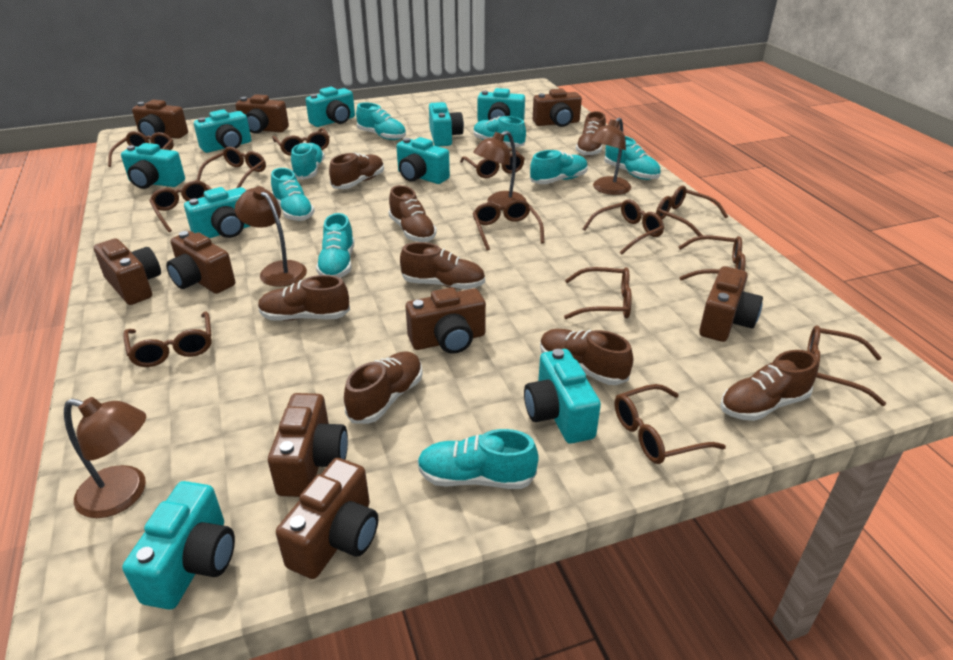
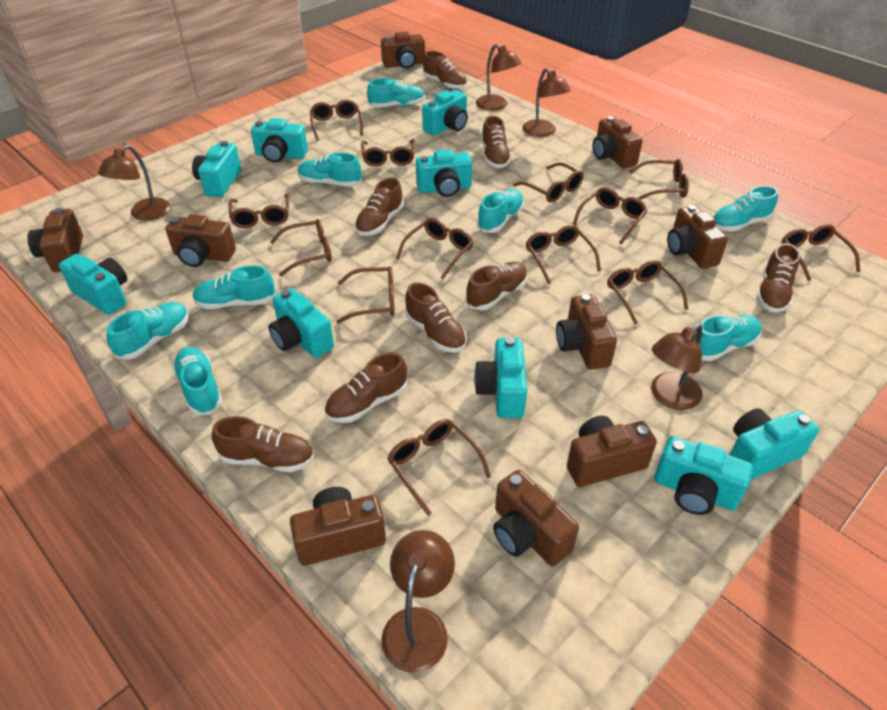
brown lamp: 4 -> 5

